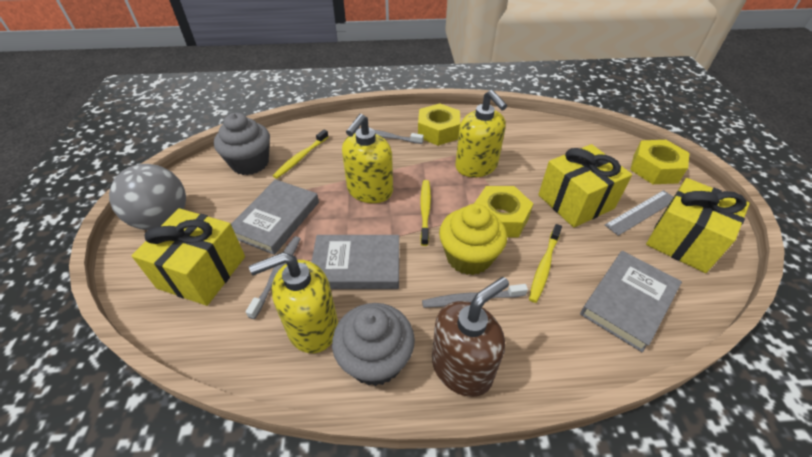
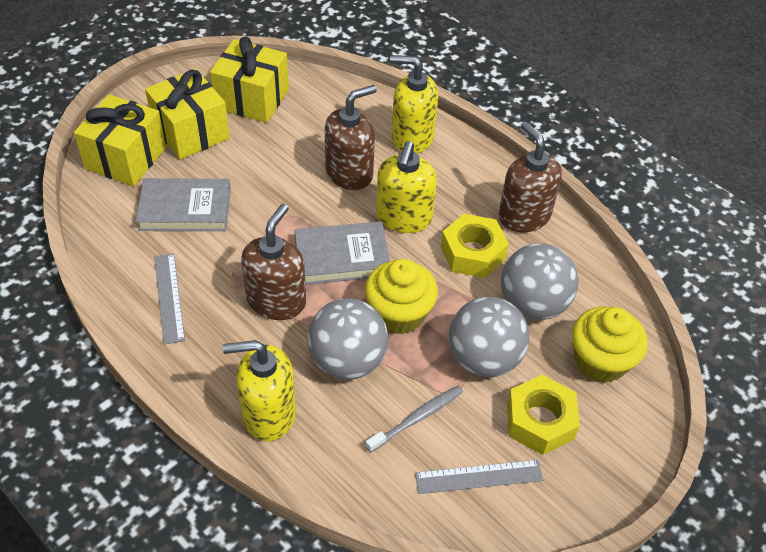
brown soap dispenser: 1 -> 3
grey ball: 1 -> 3
grey book: 3 -> 2
grey cupcake: 2 -> 0
grey ruler: 1 -> 2
grey toothbrush: 3 -> 1
yellow cupcake: 1 -> 2
yellow nut: 3 -> 2
yellow toothbrush: 3 -> 0

